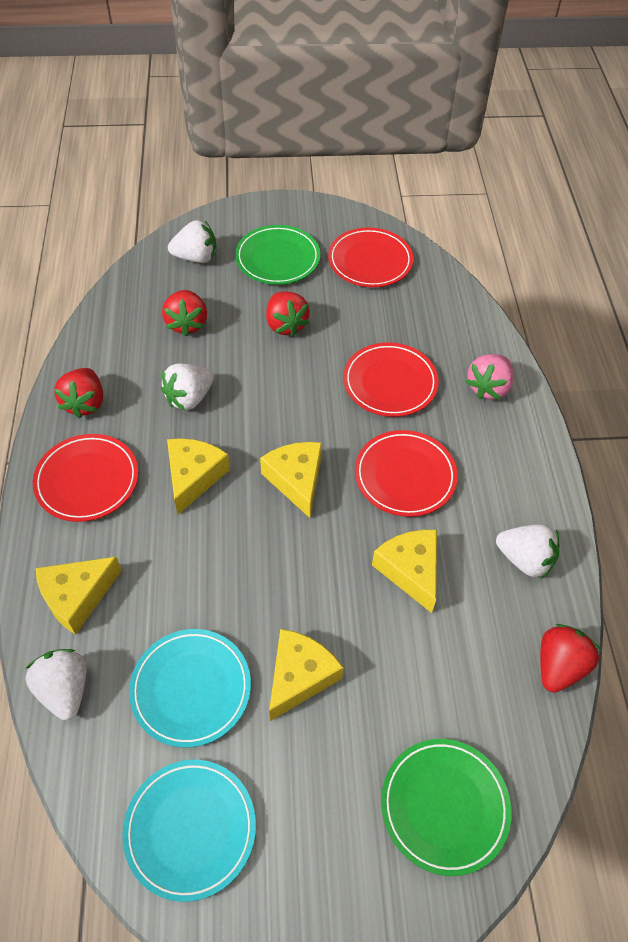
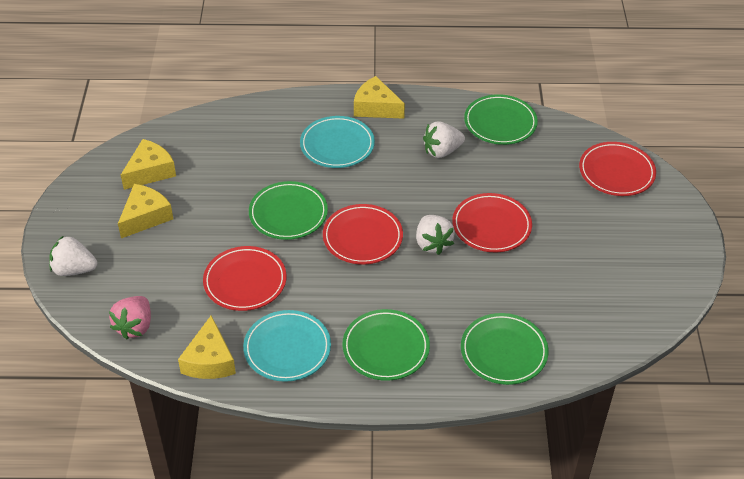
green plate: 2 -> 4
red strawberry: 4 -> 0
white strawberry: 4 -> 3
yellow cheese: 5 -> 4

